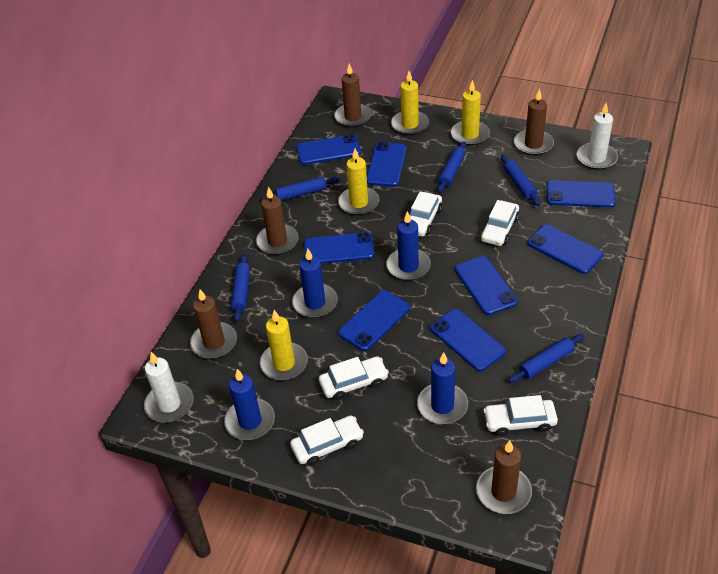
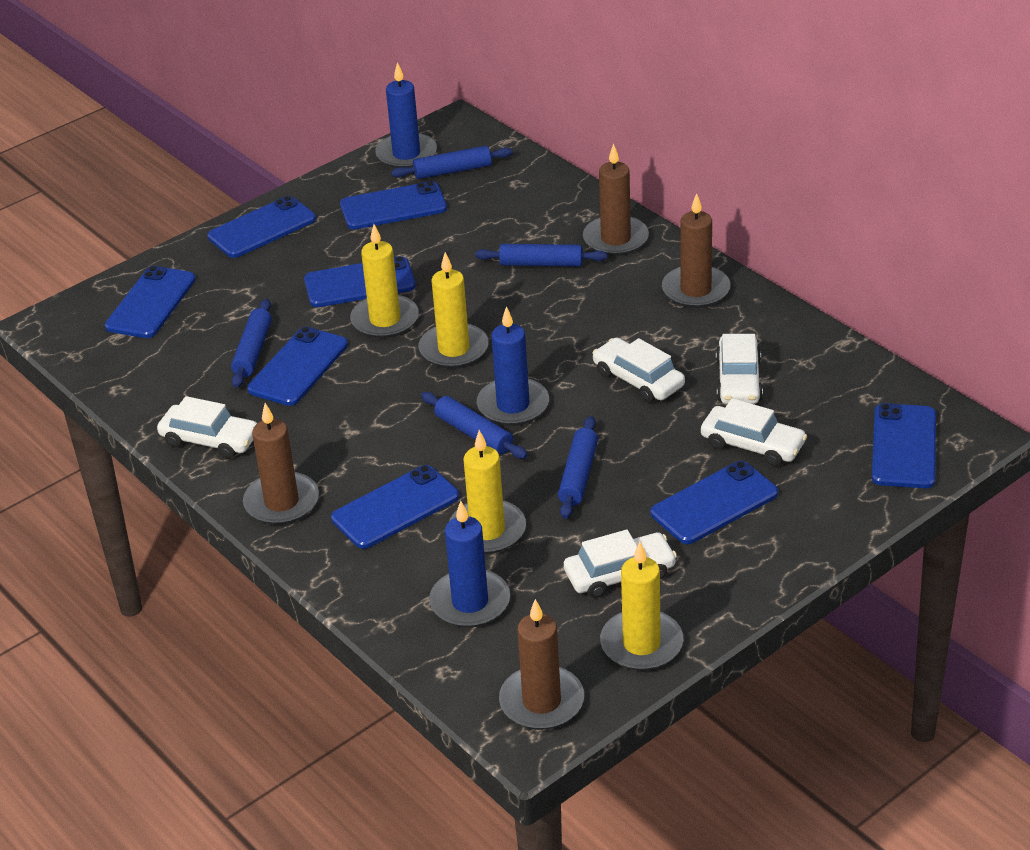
blue candle: 4 -> 3
brown candle: 5 -> 4
white candle: 2 -> 0

